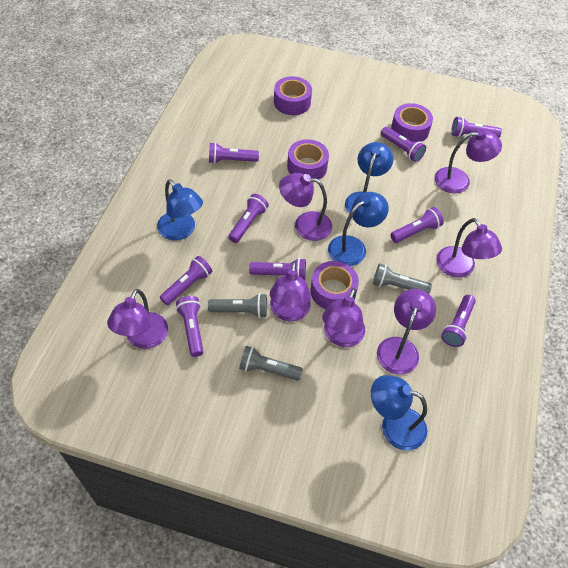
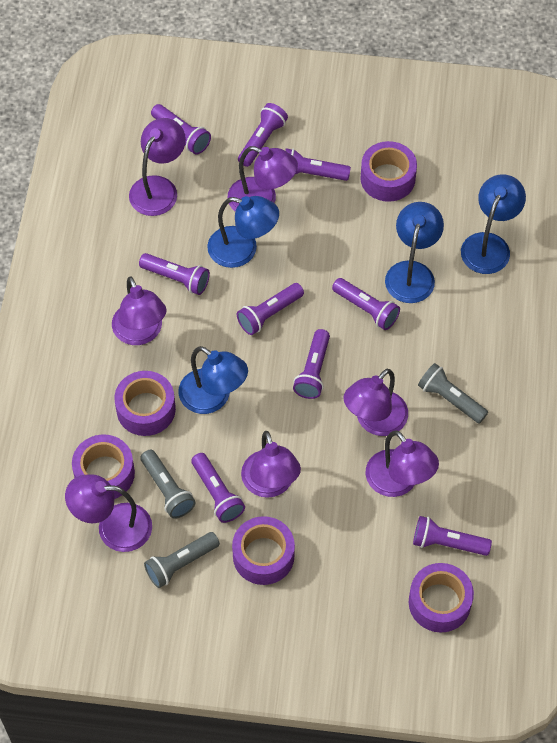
purple tape: 4 -> 5

